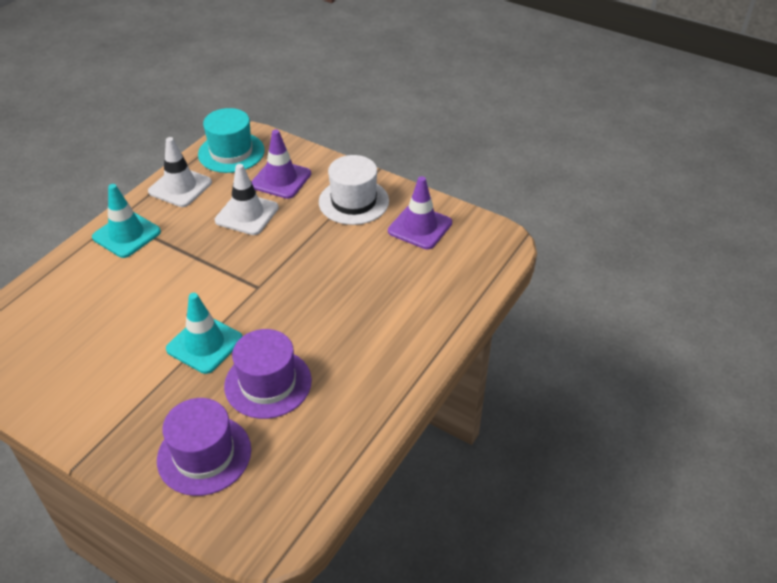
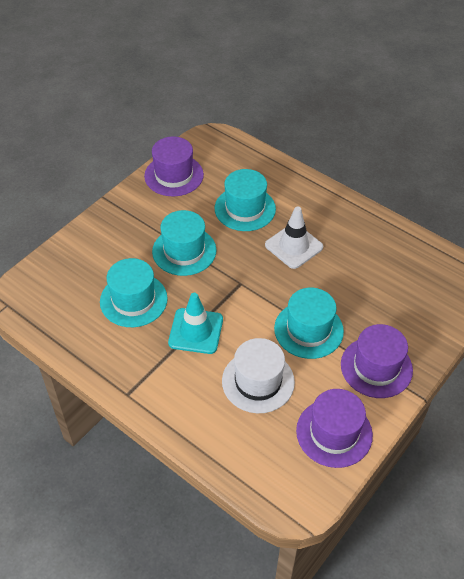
purple hat: 2 -> 3
purple traffic cone: 2 -> 0
turquoise hat: 1 -> 4
turquoise traffic cone: 2 -> 1
white traffic cone: 2 -> 1

